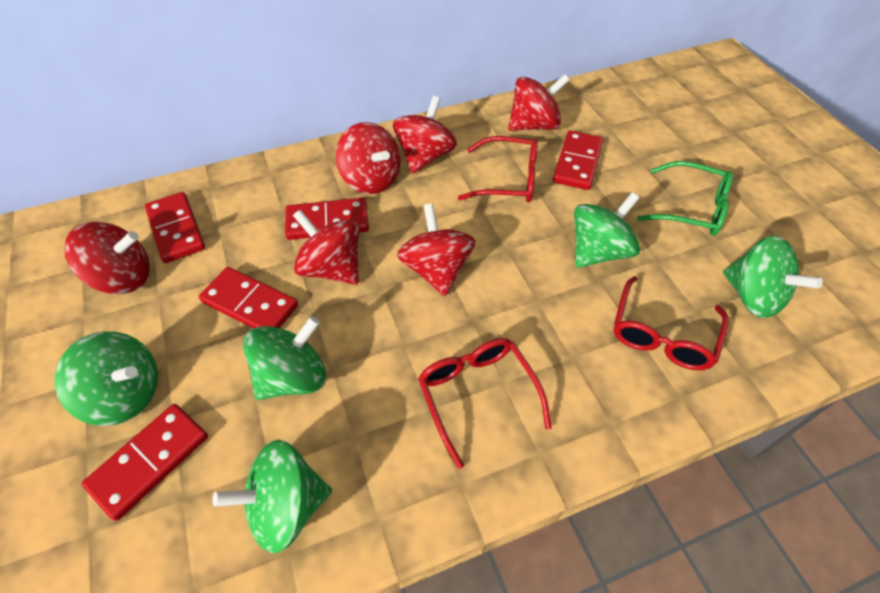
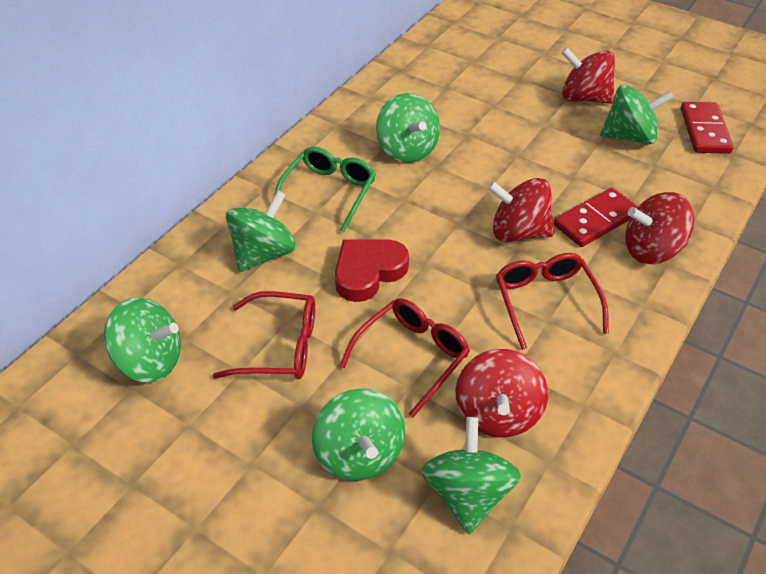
green spinning top: 5 -> 6
red domino: 5 -> 2
red heart: 0 -> 1
red spinning top: 6 -> 4

